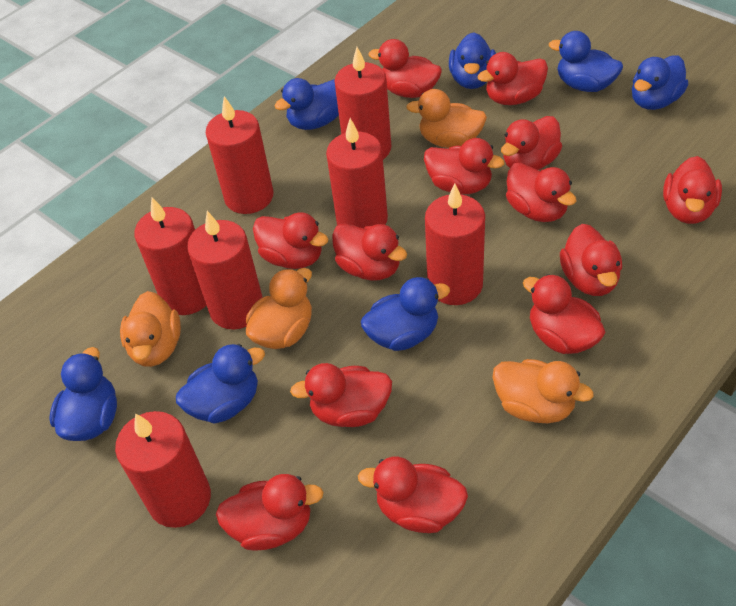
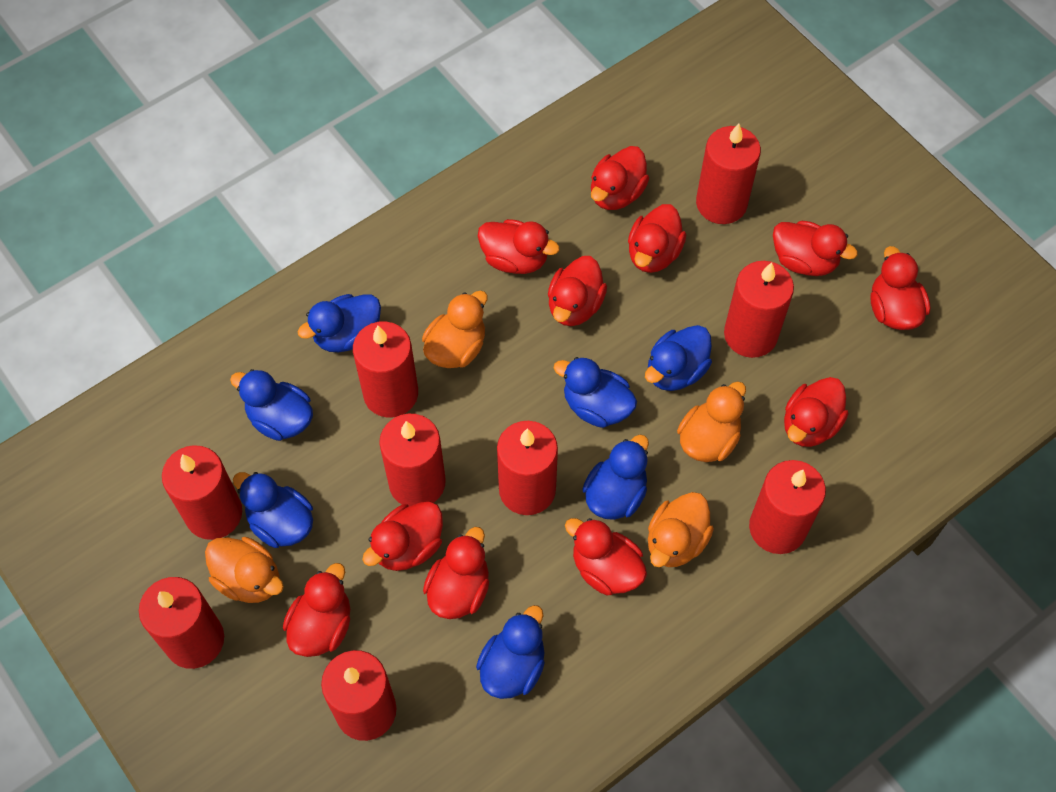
red candle: 7 -> 9
red duck: 13 -> 11

